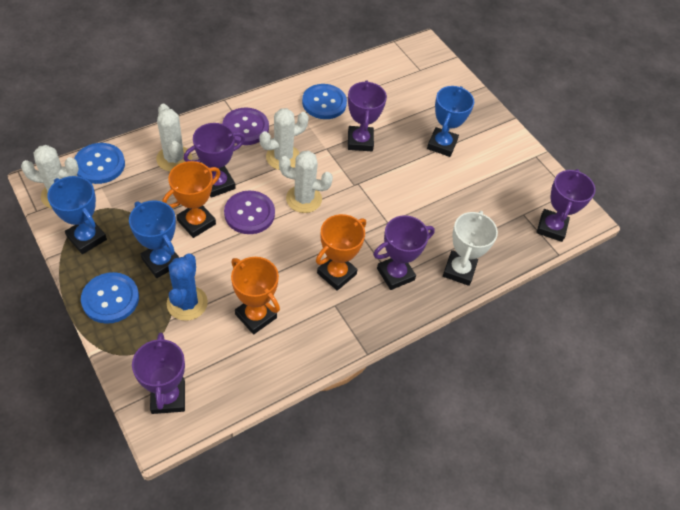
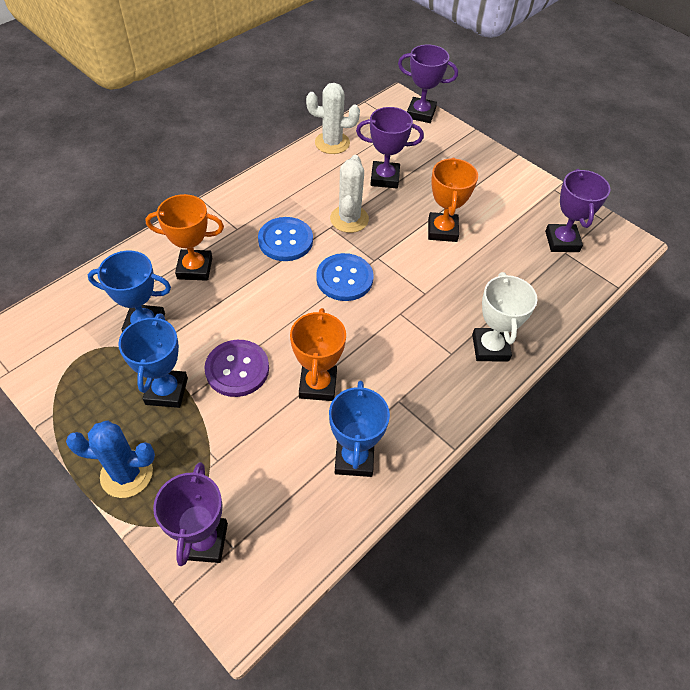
blue button: 3 -> 2
purple button: 2 -> 1
purple trophy: 5 -> 4
white cactus: 4 -> 2

